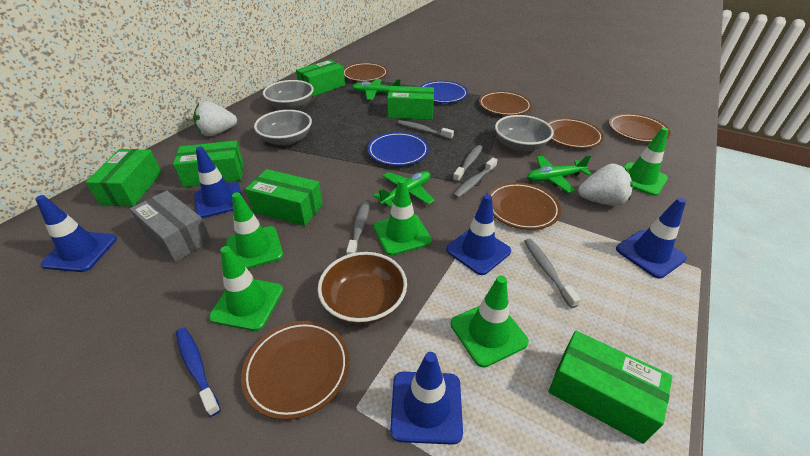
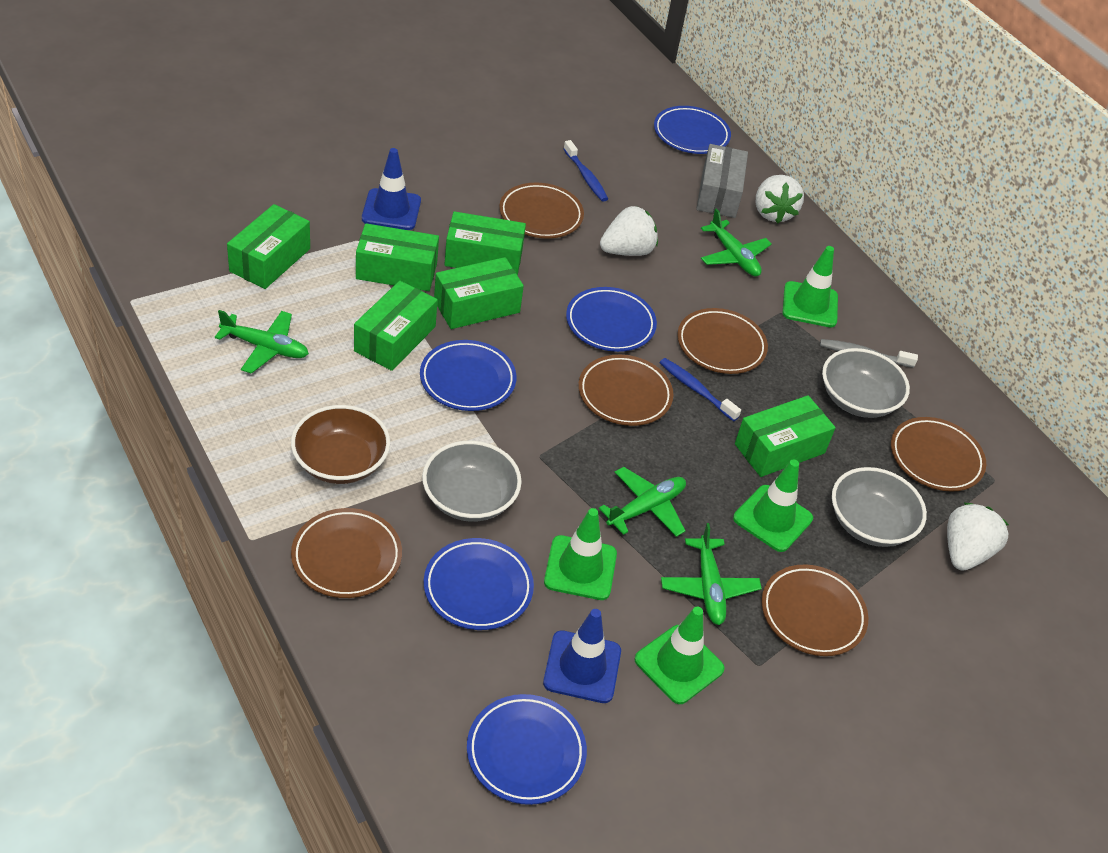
blue plate: 2 -> 5
blue toothbrush: 1 -> 2
blue traffic cone: 5 -> 2
green plane: 3 -> 4
green traffic cone: 5 -> 4
grey toothbrush: 5 -> 1
white strawberry: 2 -> 3

